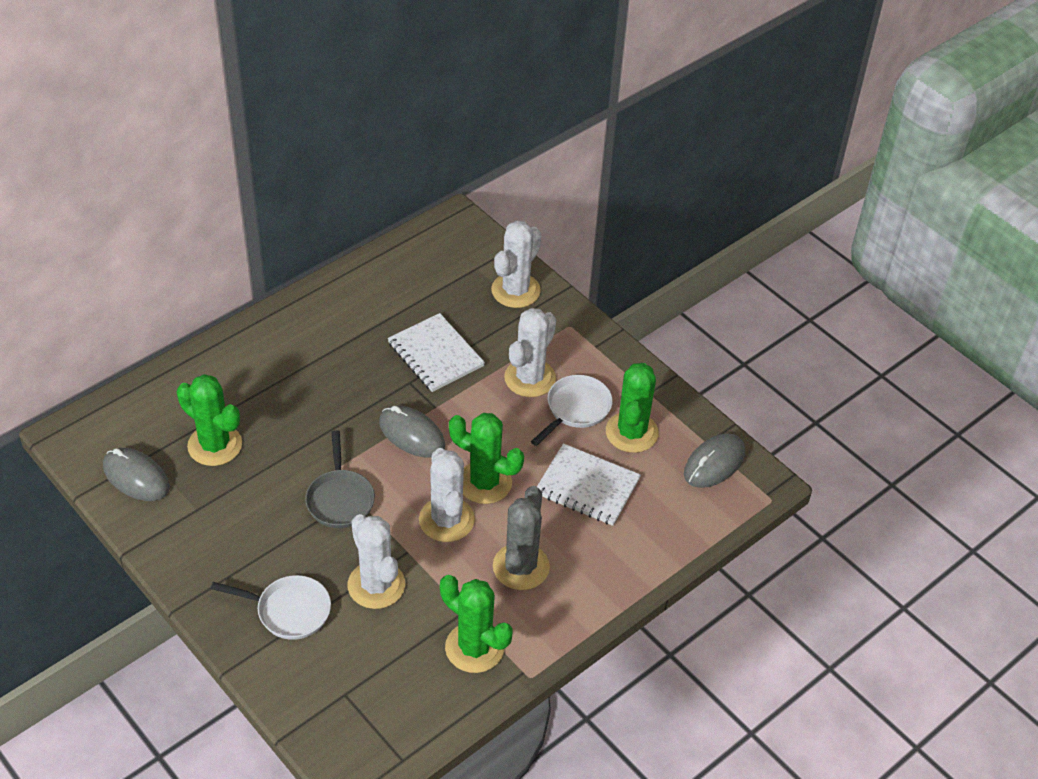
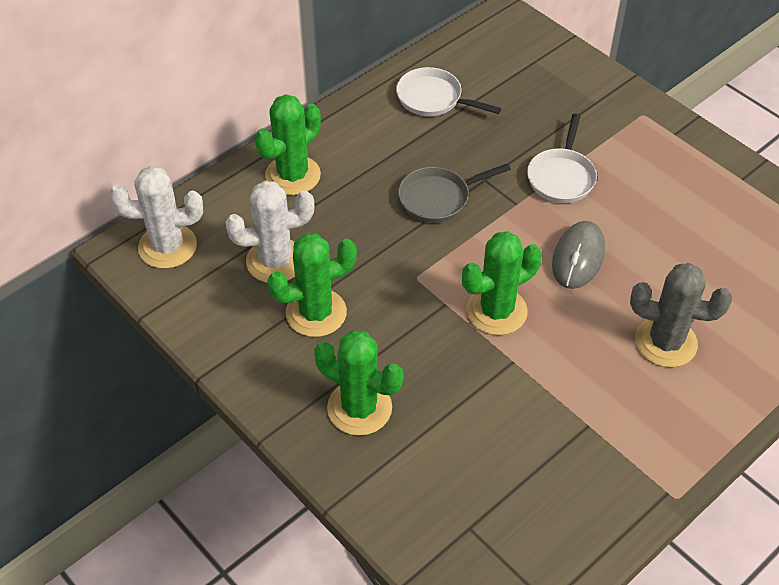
grey mouse: 3 -> 1
white cactus: 4 -> 2
white notebook: 2 -> 0

